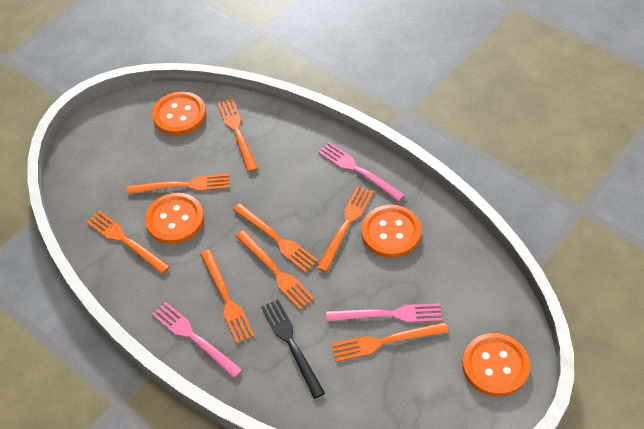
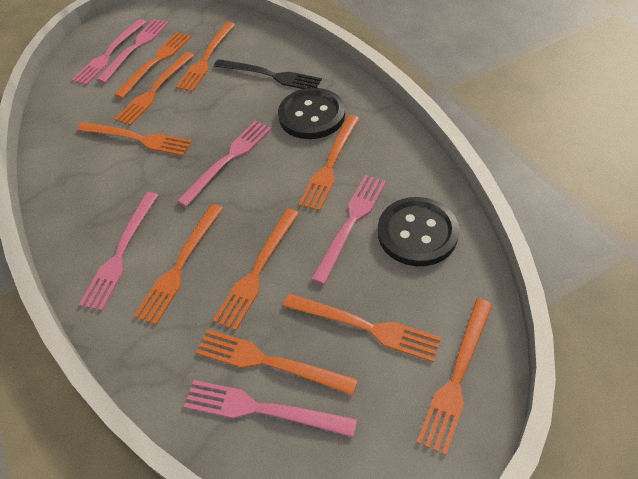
black button: 0 -> 2
orange button: 4 -> 0
orange fork: 8 -> 10
pink fork: 3 -> 6

